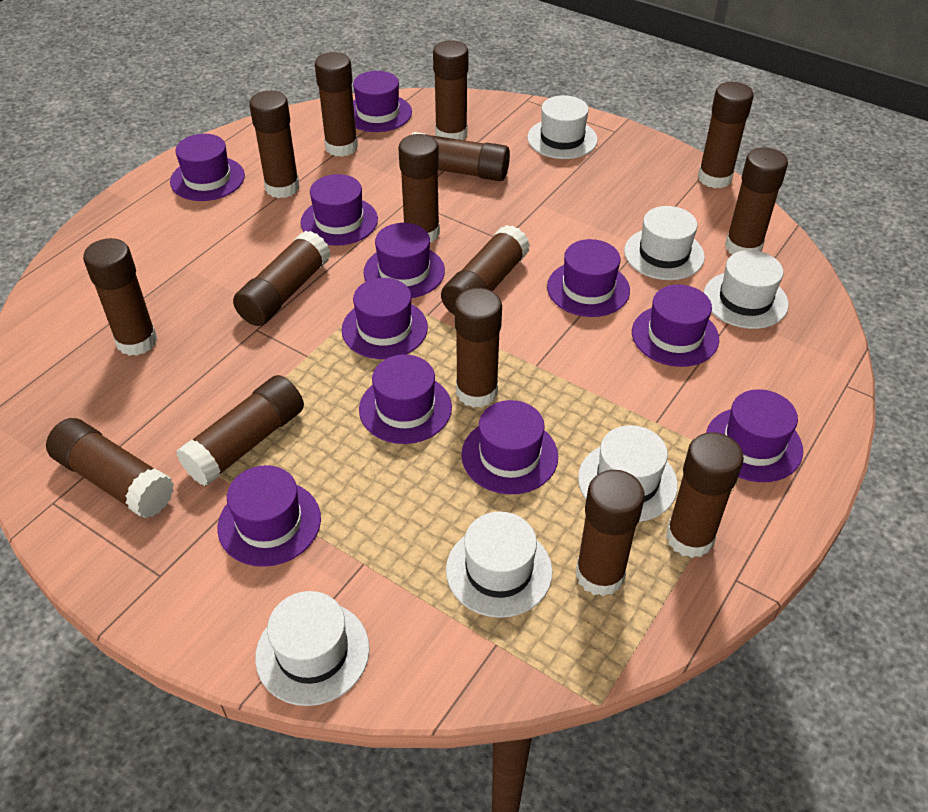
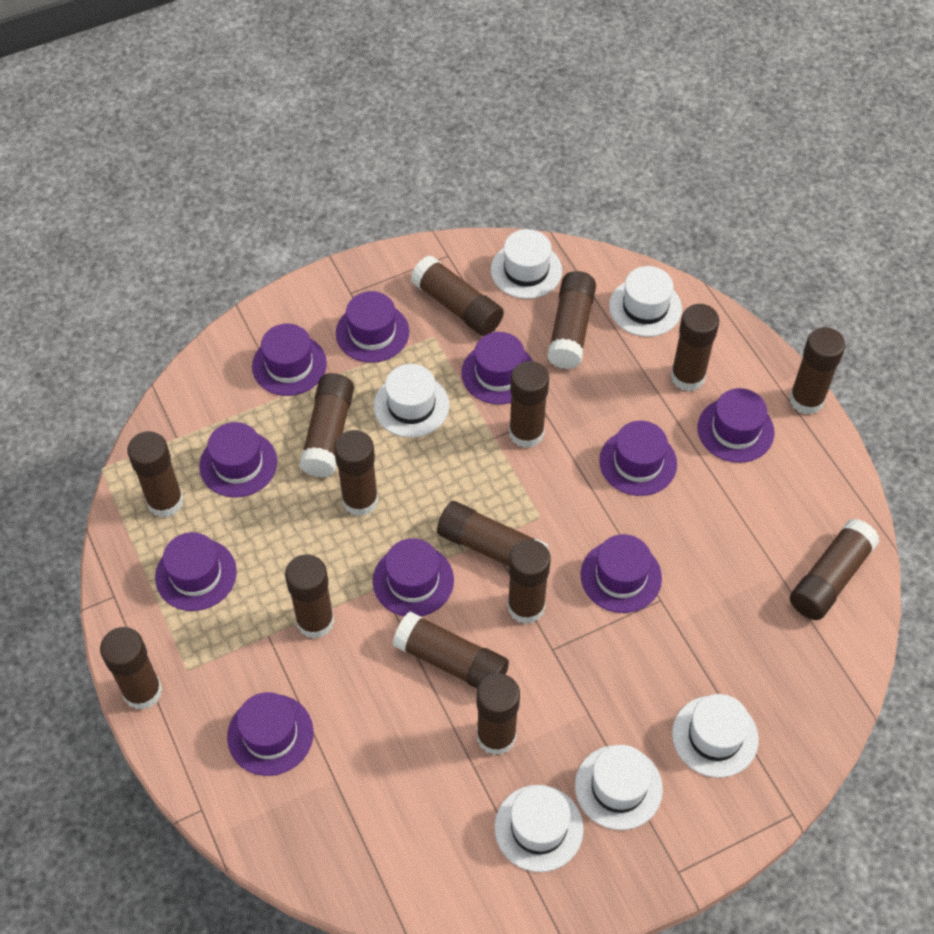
purple hat: 11 -> 10

